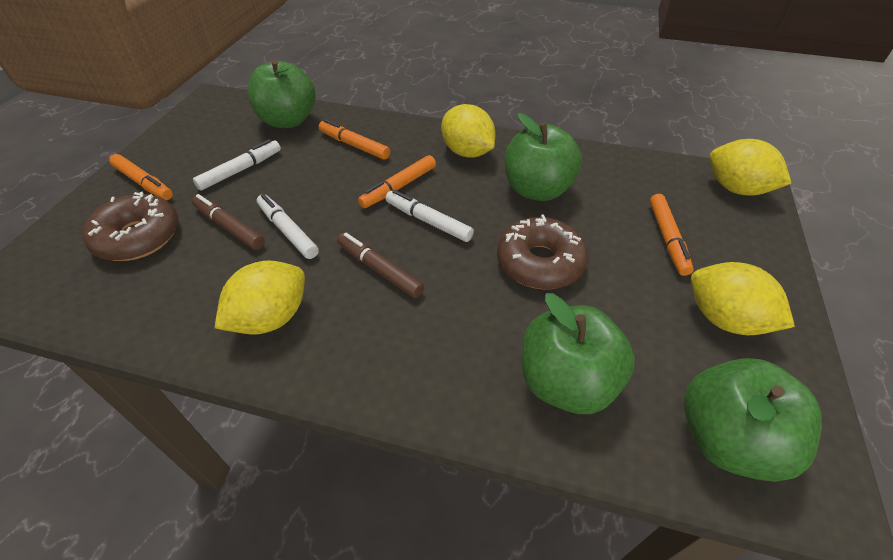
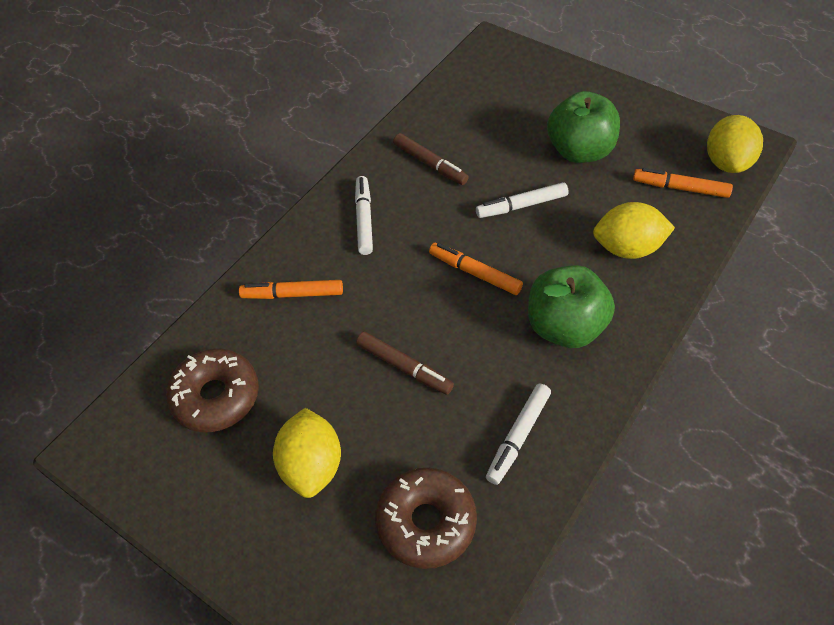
green apple: 4 -> 2
orange marker: 4 -> 3
yellow lemon: 4 -> 3

